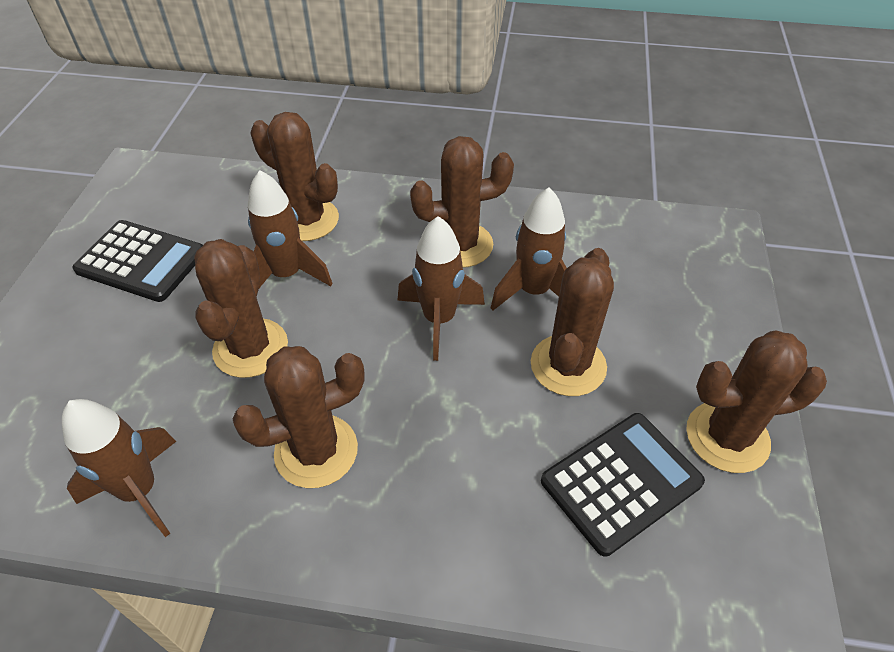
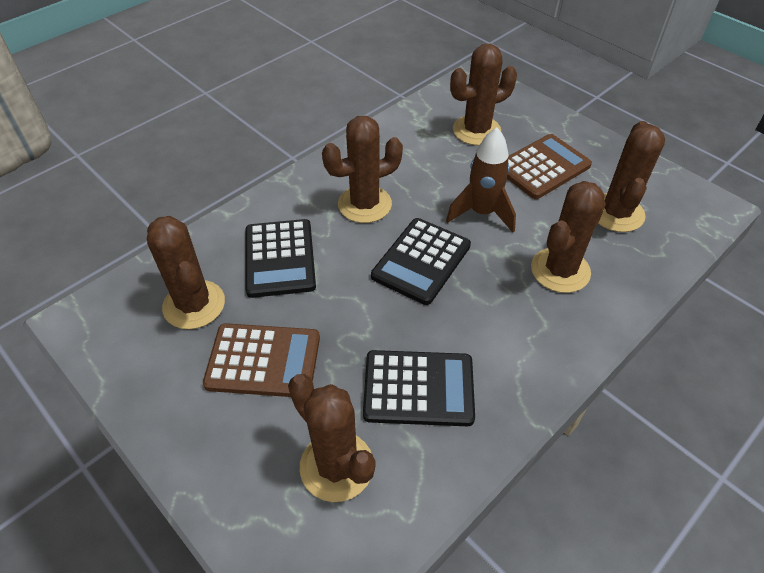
black calculator: 2 -> 3
brown calculator: 0 -> 2
brown rocket: 4 -> 1

